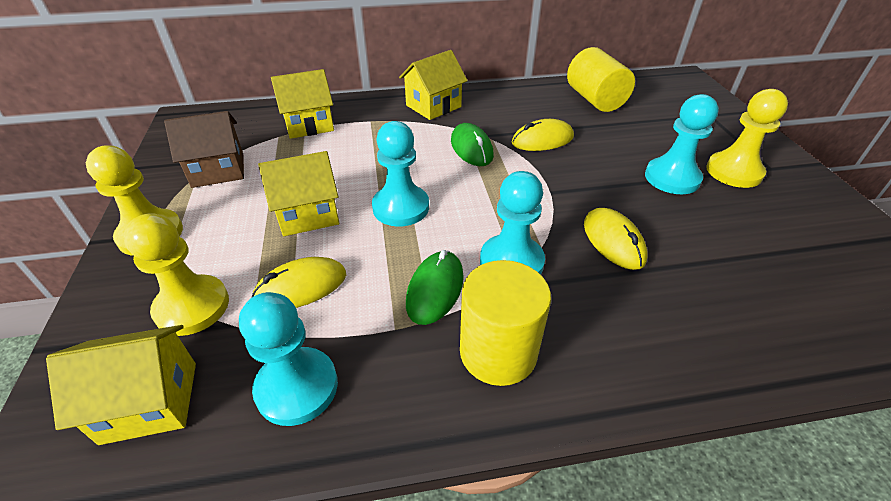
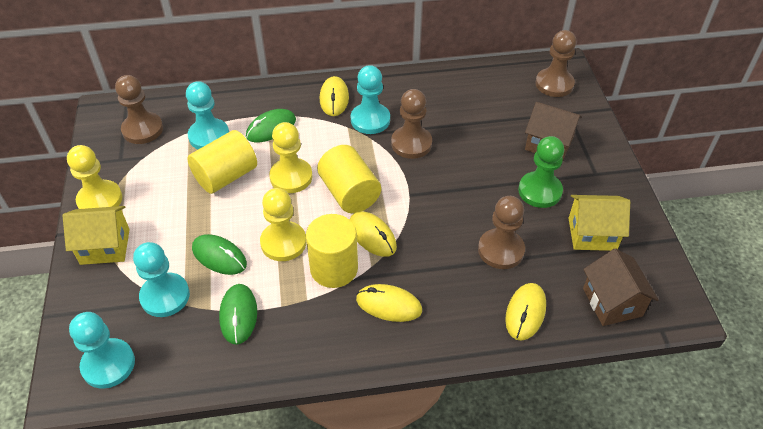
brown house: 1 -> 2
brown pawn: 0 -> 4
green mouse: 2 -> 3
green pawn: 0 -> 1
yellow cylinder: 2 -> 3
yellow house: 4 -> 2
yellow mouse: 3 -> 4

